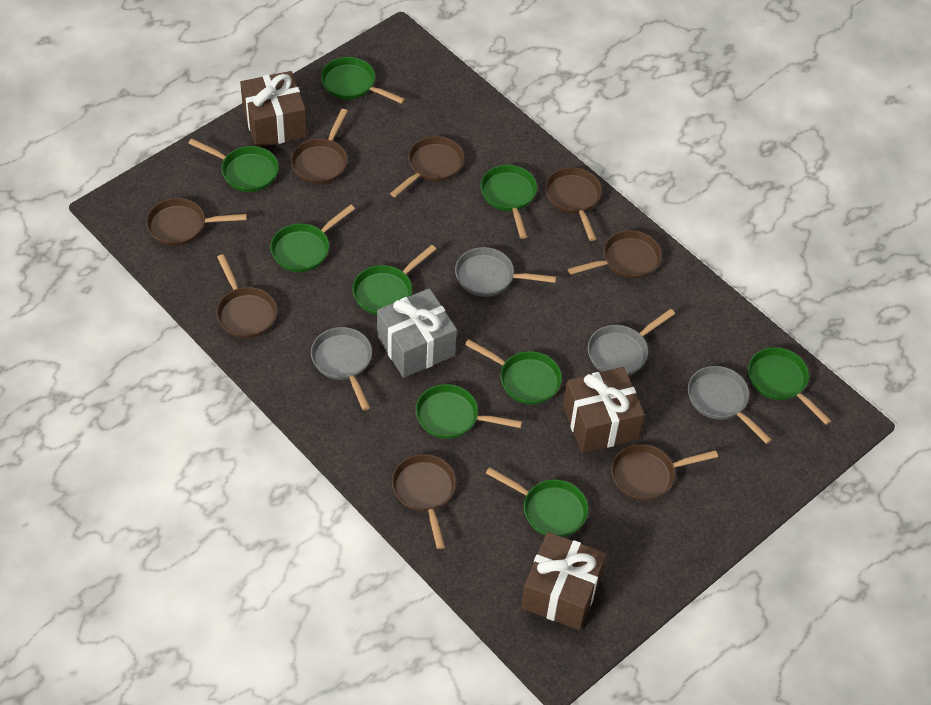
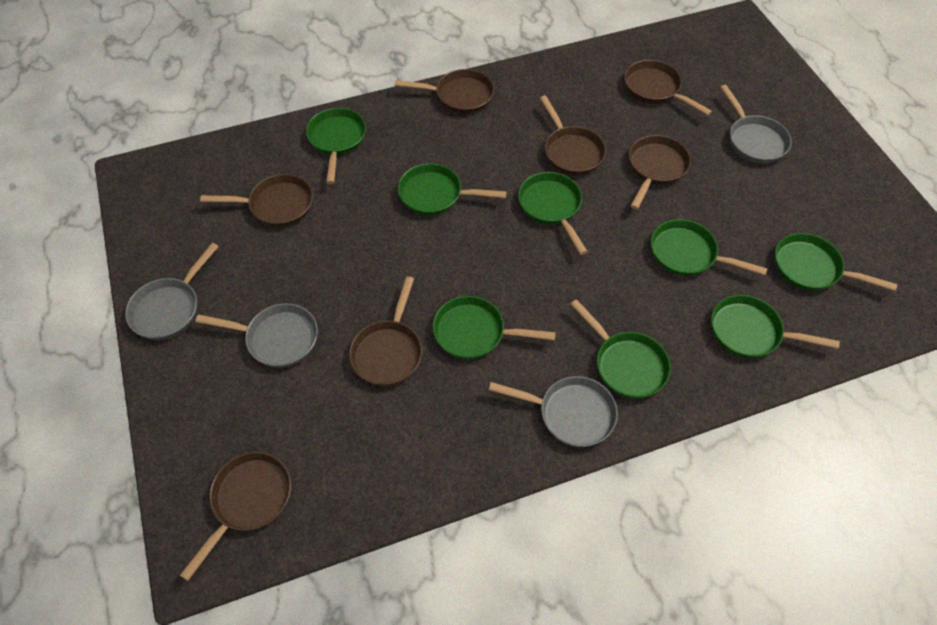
brown gift: 3 -> 0
brown pan: 8 -> 7
green pan: 9 -> 8
grey gift: 1 -> 0

